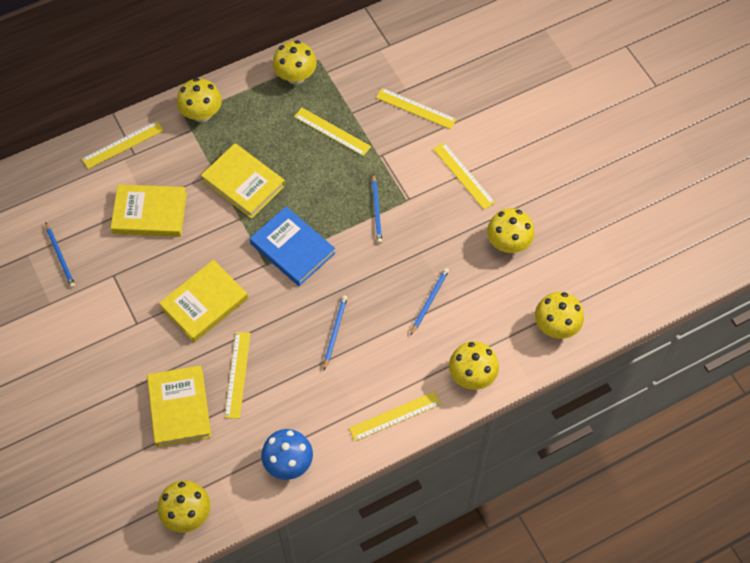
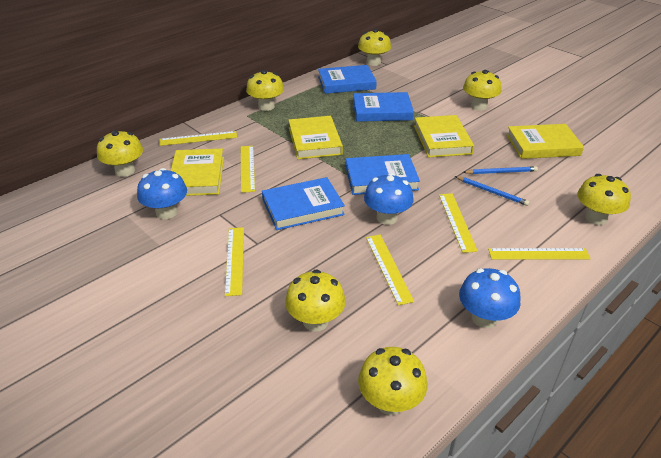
blue book: 1 -> 4
blue mushroom: 1 -> 3
blue pencil: 4 -> 2
yellow mushroom: 6 -> 7

